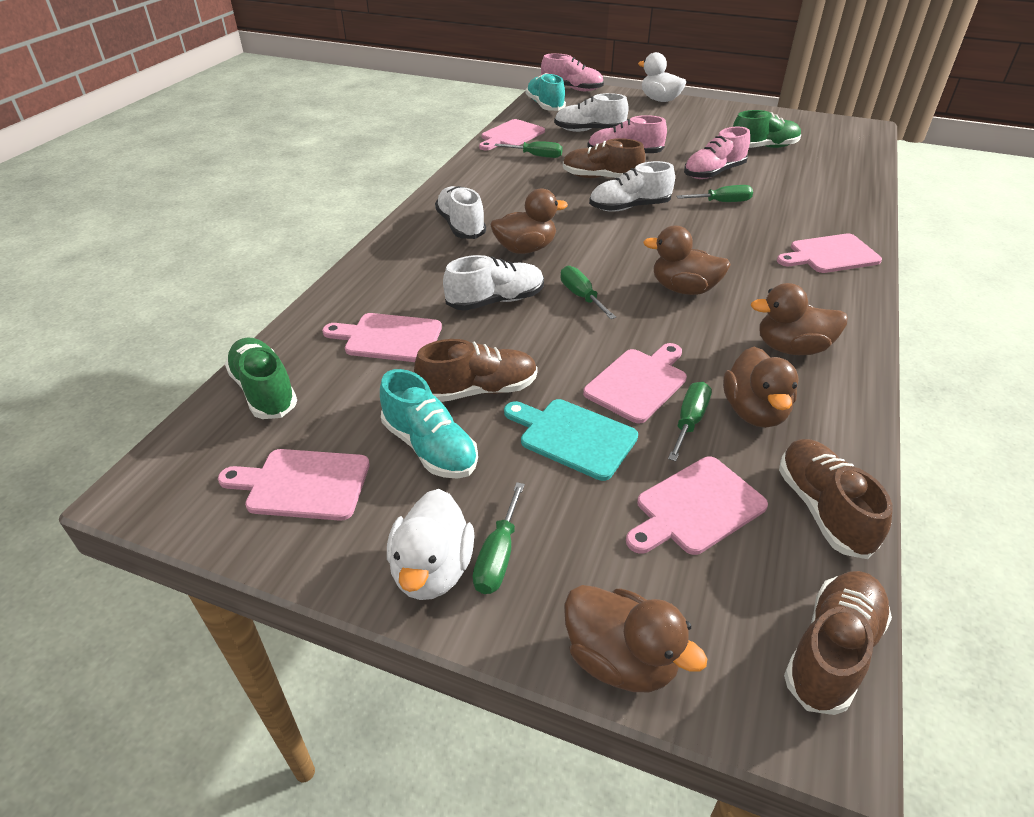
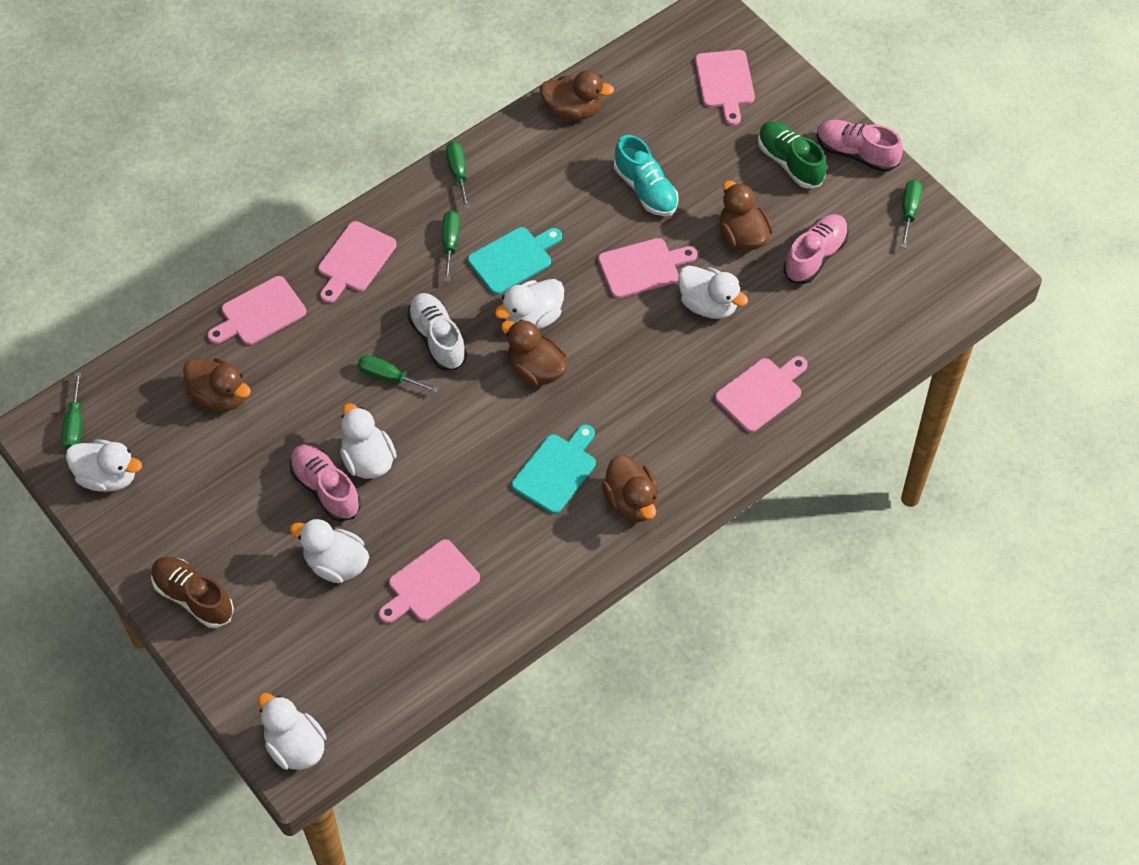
brown shoe: 4 -> 1
green shoe: 2 -> 1
turquoise cutting board: 1 -> 2
turquoise shoe: 2 -> 1
white duck: 2 -> 6
white shoe: 4 -> 1

